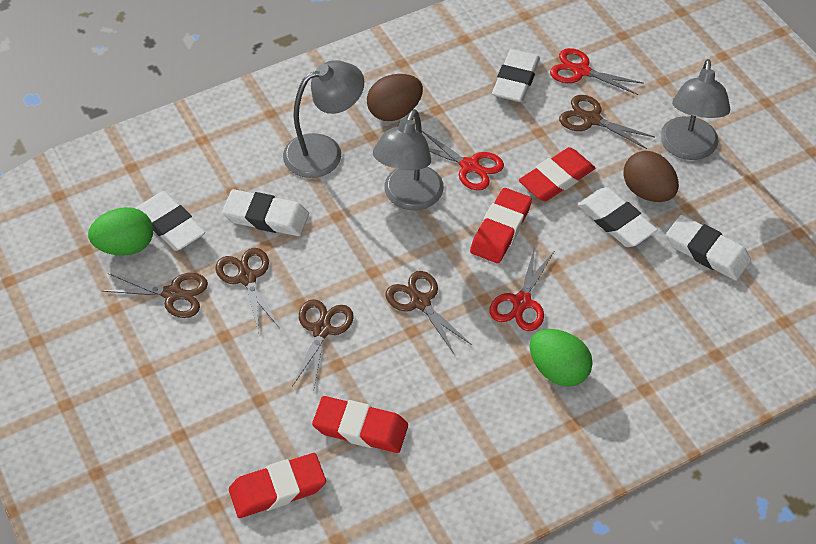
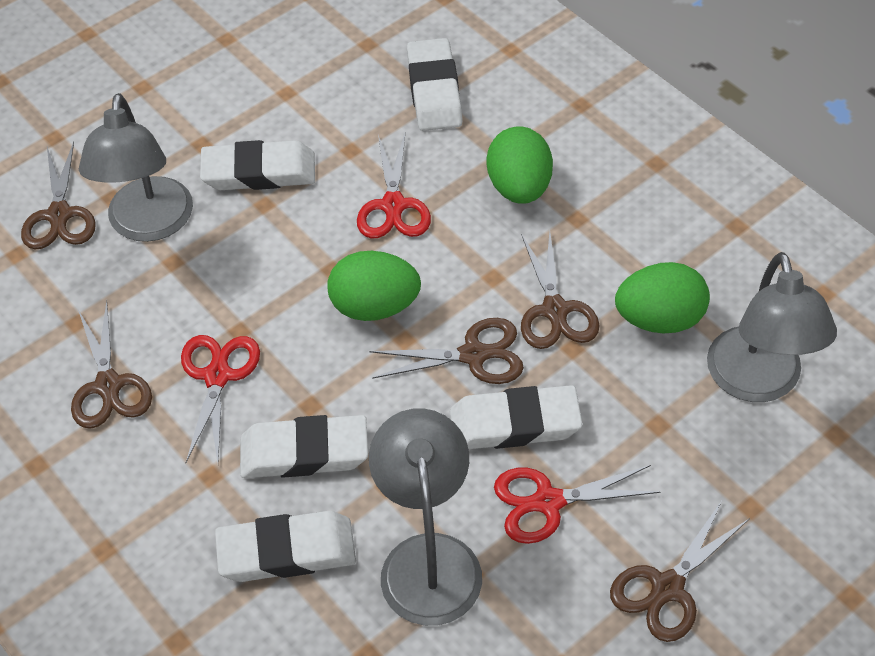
brown egg: 2 -> 0
green egg: 2 -> 3
red eraser: 4 -> 0

